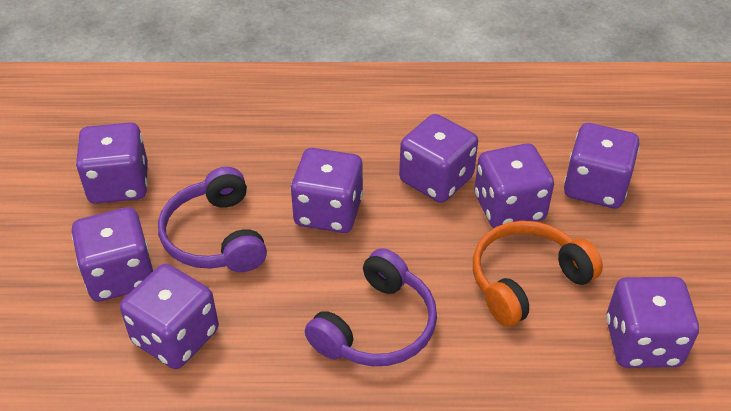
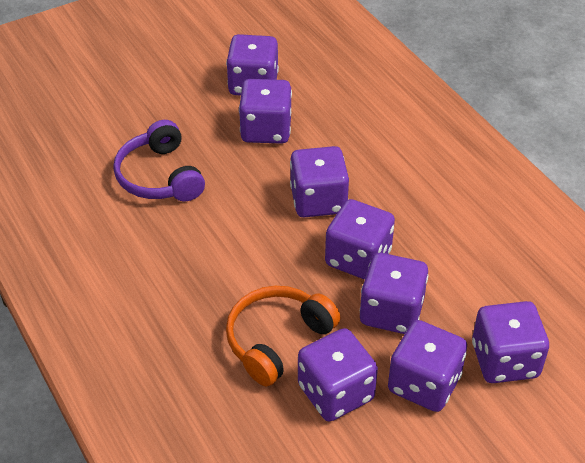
purple headphones: 2 -> 1

